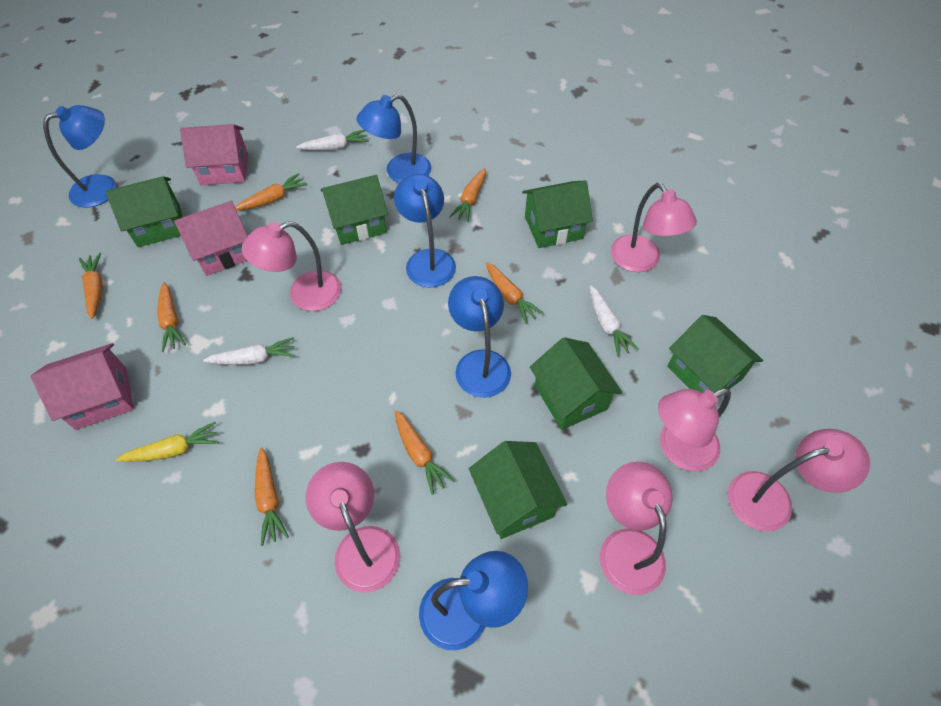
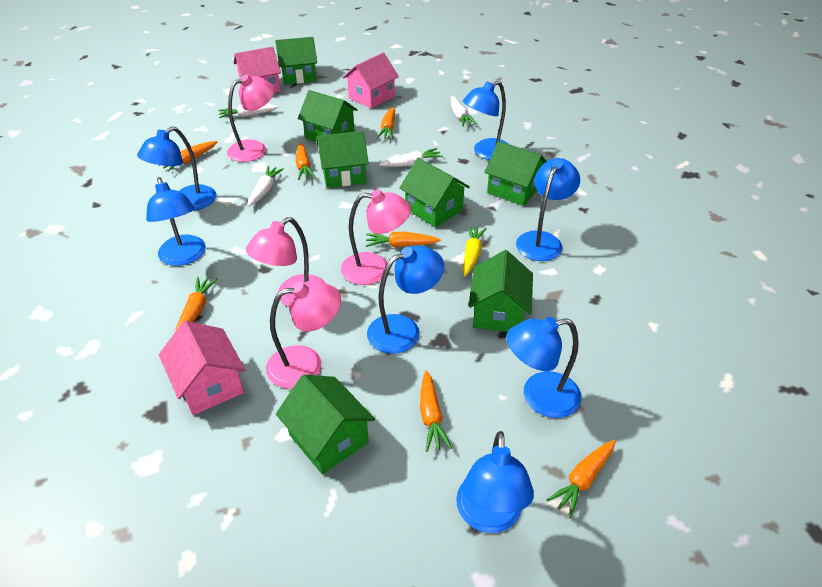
blue lamp: 5 -> 7
green house: 6 -> 7
pink lamp: 6 -> 4
white carrot: 3 -> 4

